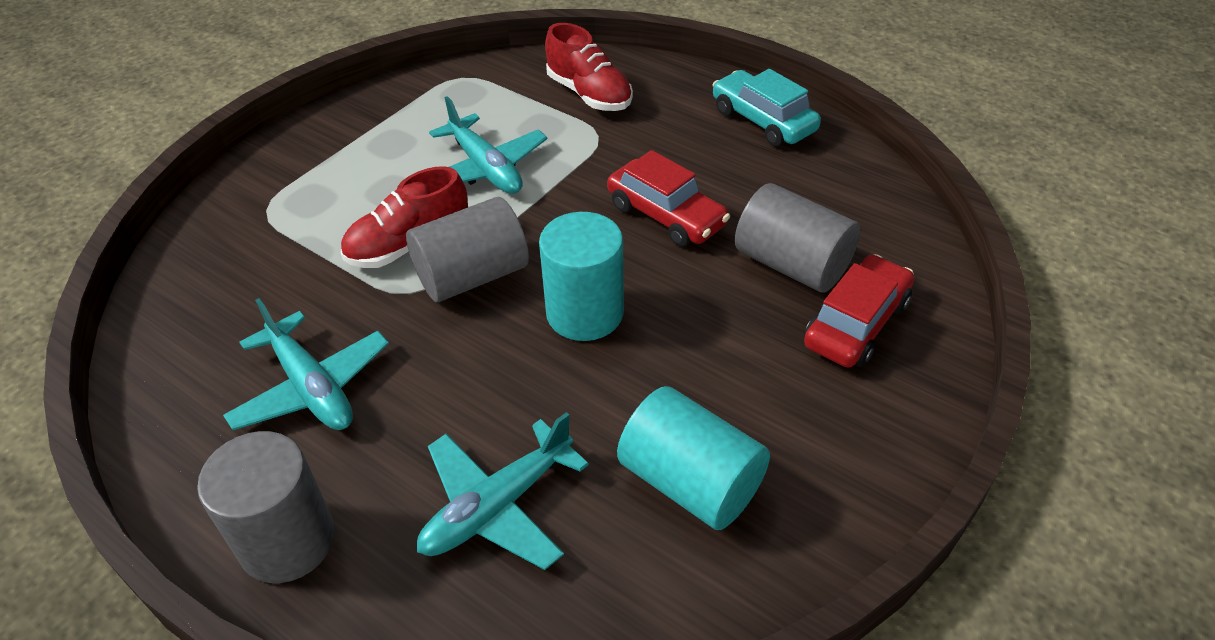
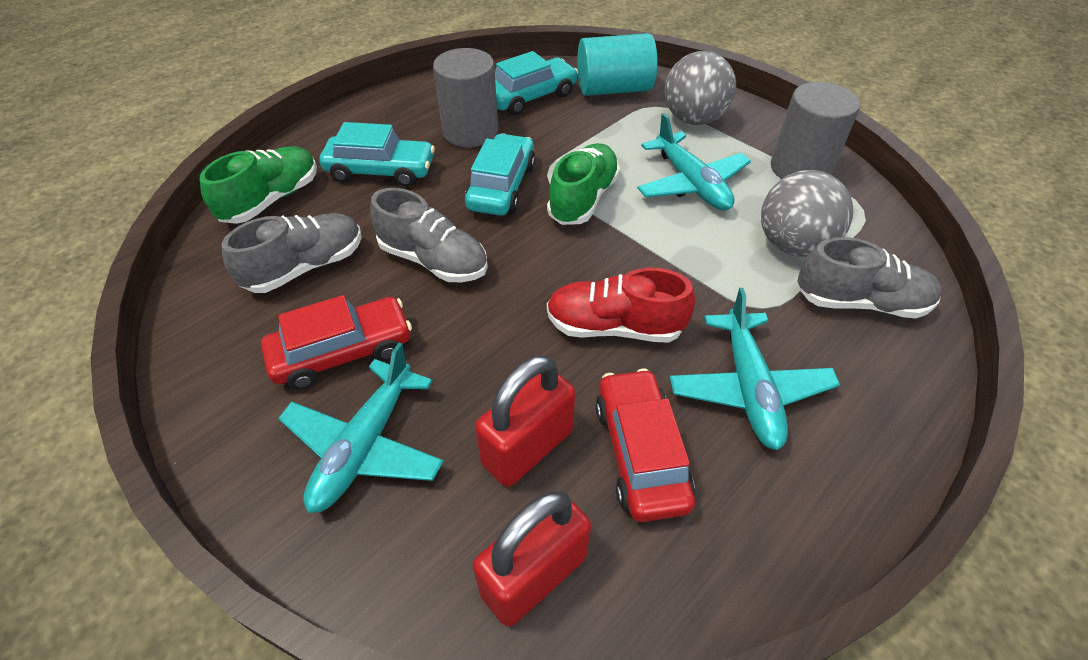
green shoe: 0 -> 2
grey ball: 0 -> 2
grey cylinder: 3 -> 2
grey shoe: 0 -> 3
red padlock: 0 -> 2
red shoe: 2 -> 1
turquoise car: 1 -> 3
turquoise cylinder: 2 -> 1

